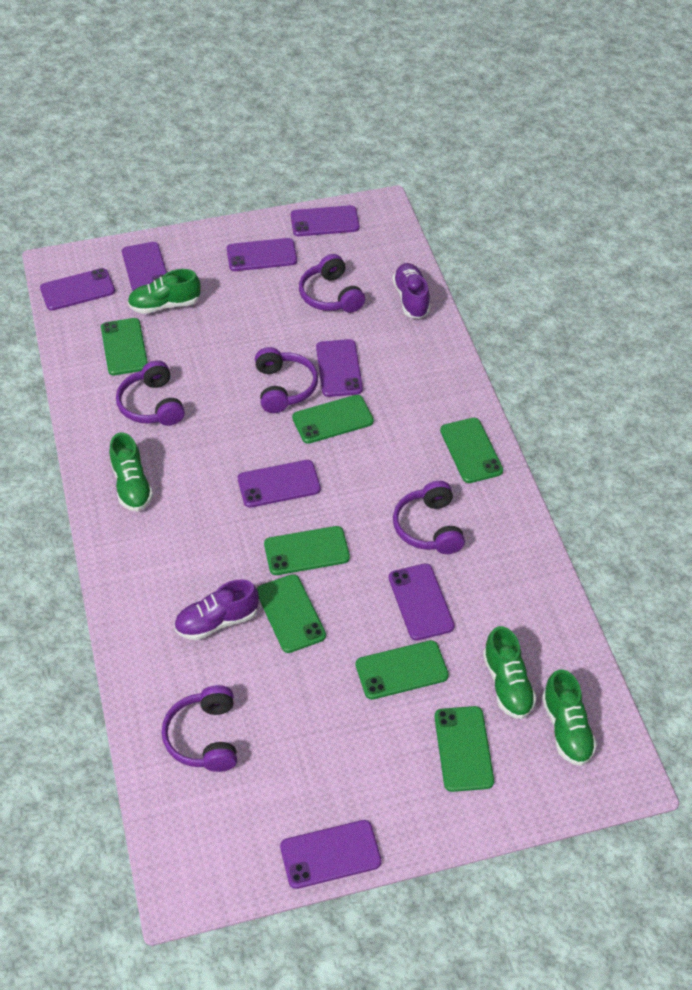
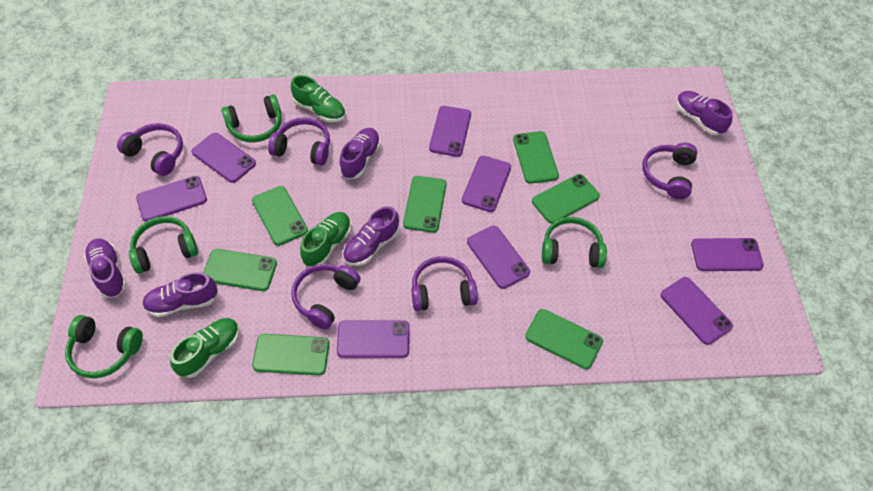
green headphones: 0 -> 4
green shoe: 4 -> 3
purple shoe: 2 -> 5

